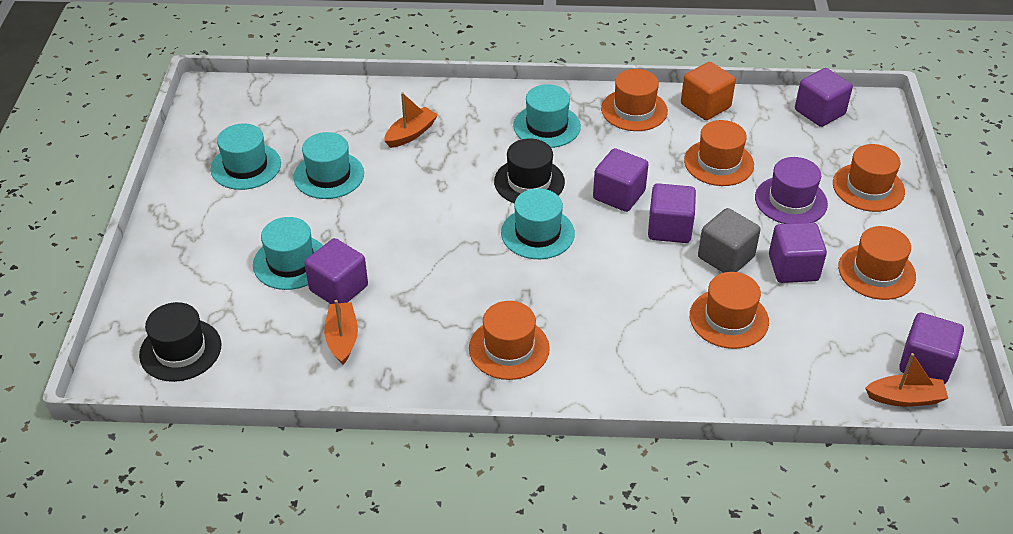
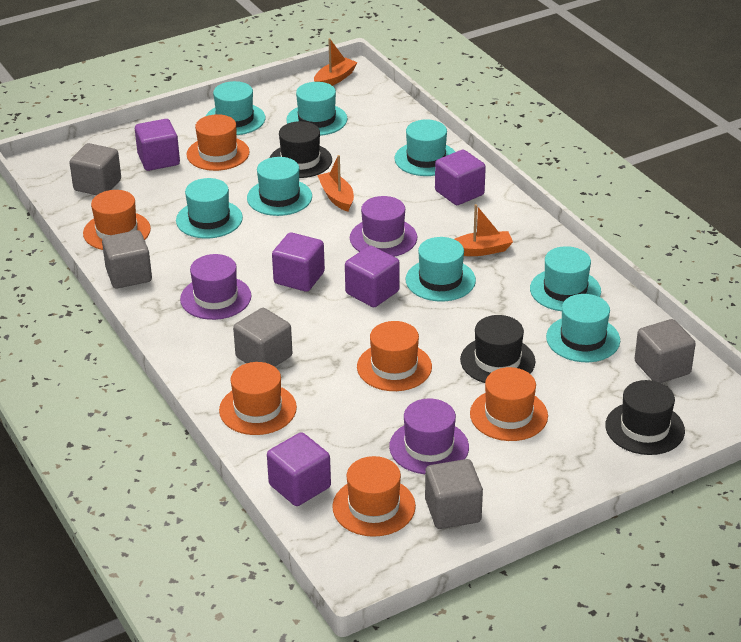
black hat: 2 -> 3
grey cube: 1 -> 5
orange cube: 1 -> 0
purple cube: 6 -> 5
purple hat: 1 -> 3
turquoise hat: 5 -> 8

